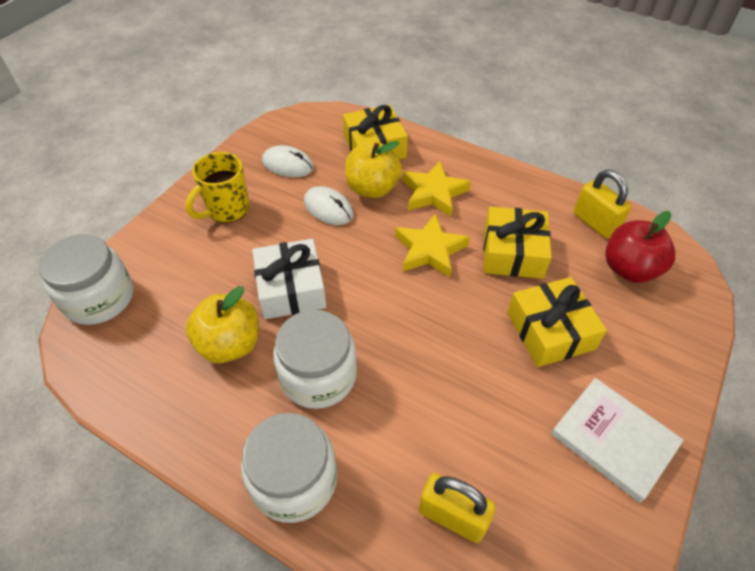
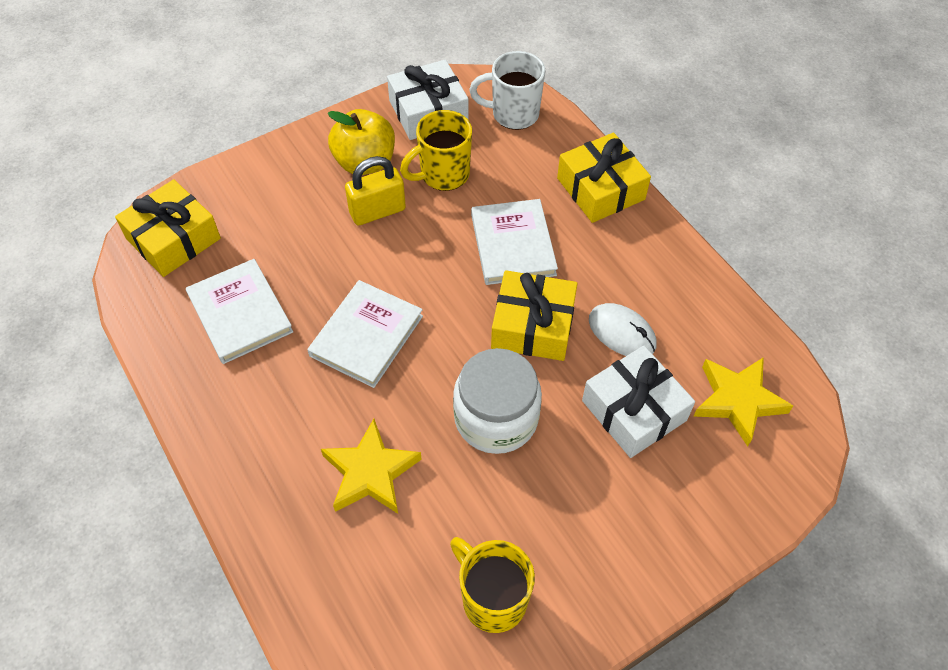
red apple: 1 -> 0
white book: 1 -> 3
white gift: 1 -> 2
white jar: 3 -> 1
white mouse: 2 -> 1
white mug: 0 -> 1
yellow apple: 2 -> 1
yellow mug: 1 -> 2
yellow padlock: 2 -> 1

